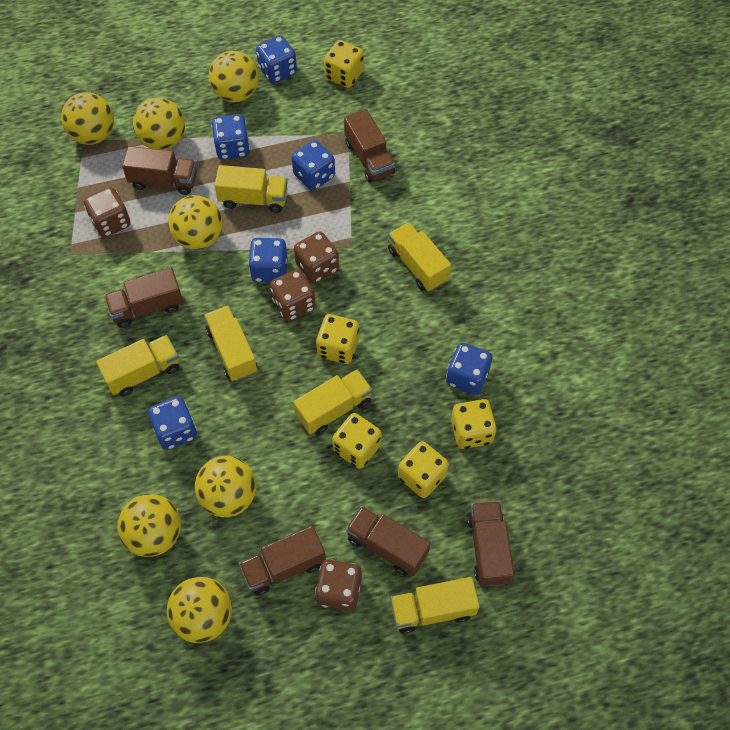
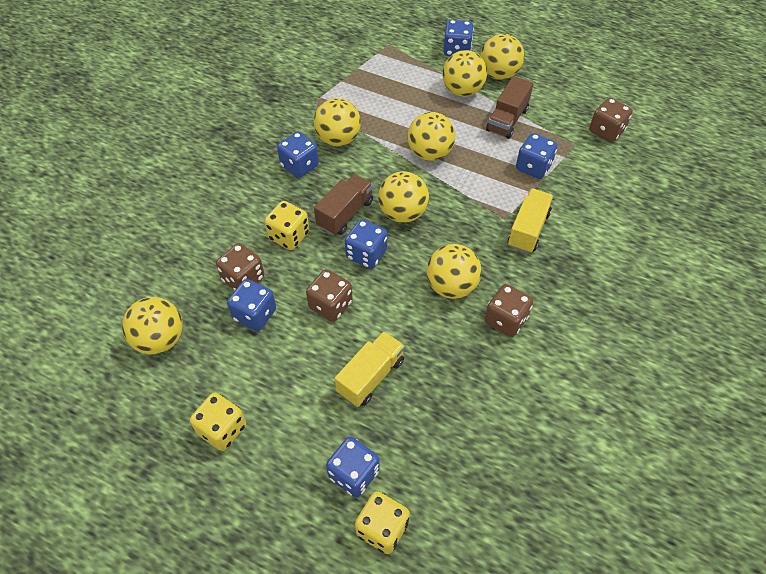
brown truck: 6 -> 2
yellow dice: 5 -> 3
yellow truck: 6 -> 2

